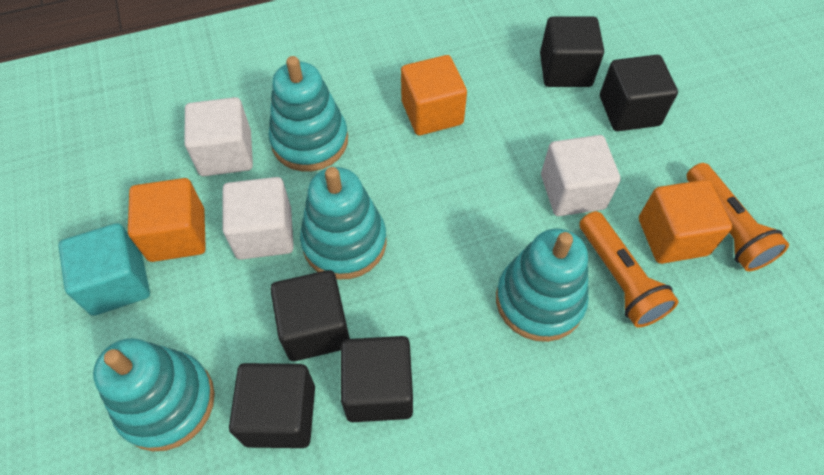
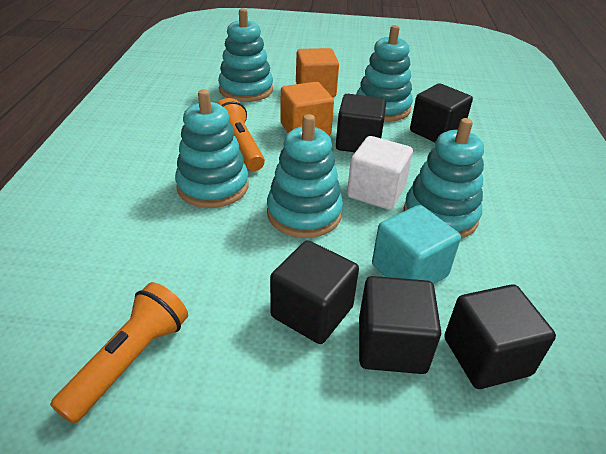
orange cube: 3 -> 2
turquoise stacking toy: 4 -> 5
white cube: 3 -> 1

